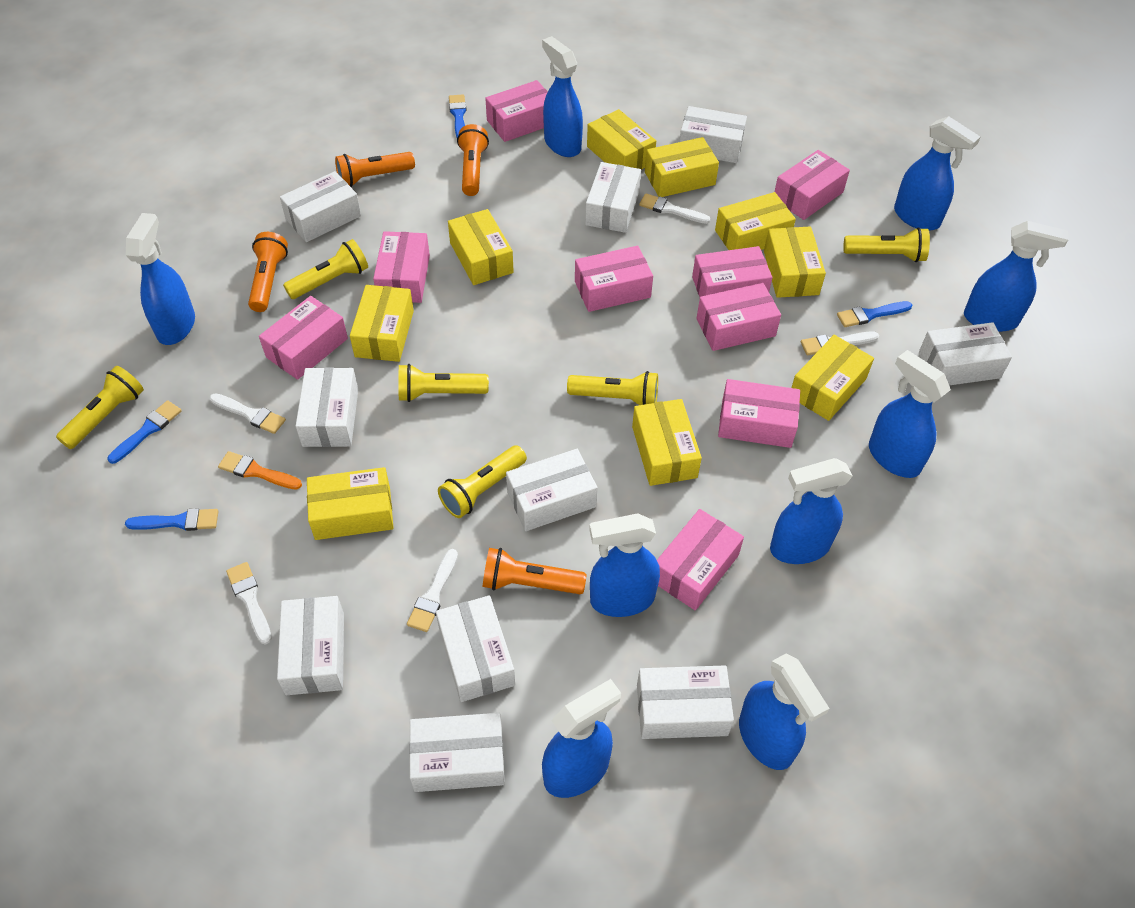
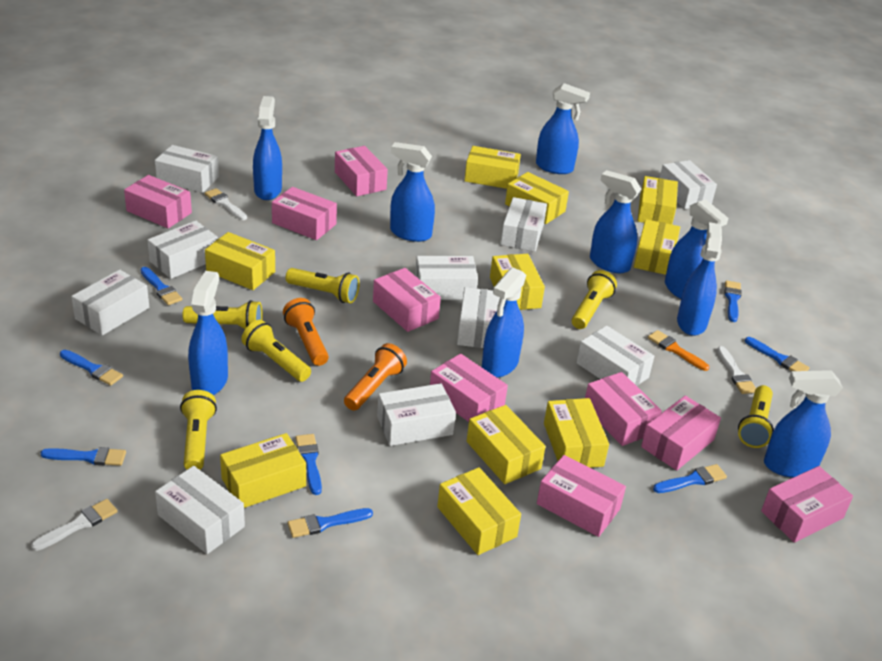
blue brush: 4 -> 8
orange flashlight: 4 -> 2
white brush: 5 -> 3
yellow box: 9 -> 10

